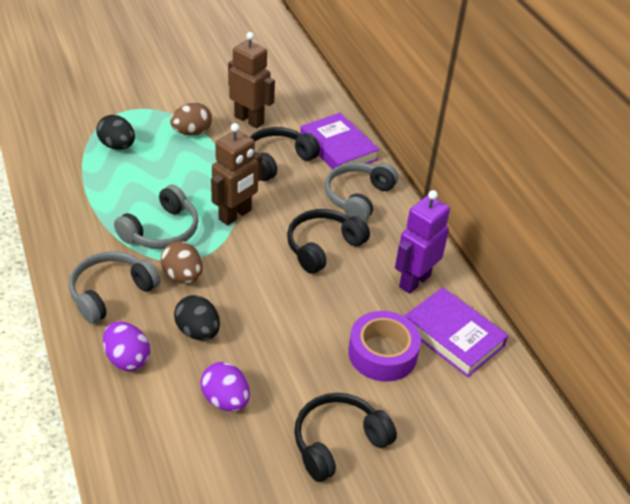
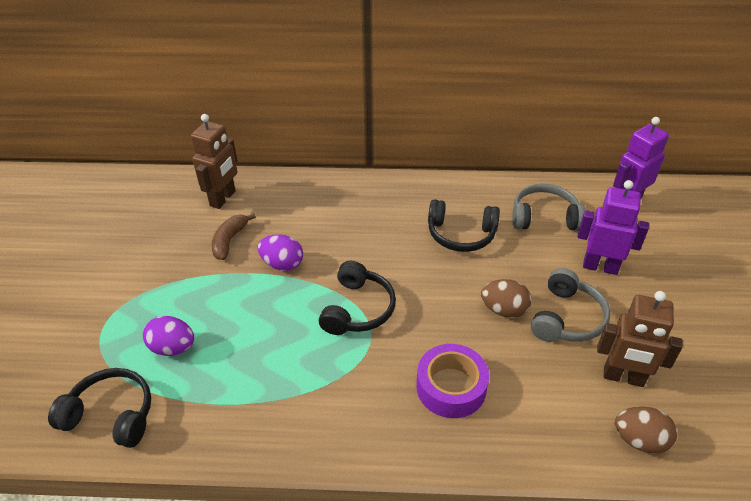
black egg: 2 -> 0
brown banana: 0 -> 1
grey headphones: 3 -> 2
purple book: 2 -> 0
purple robot: 1 -> 2

